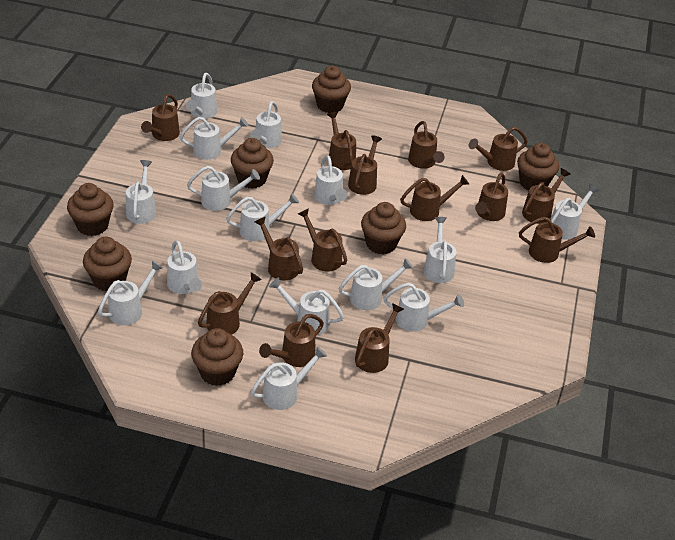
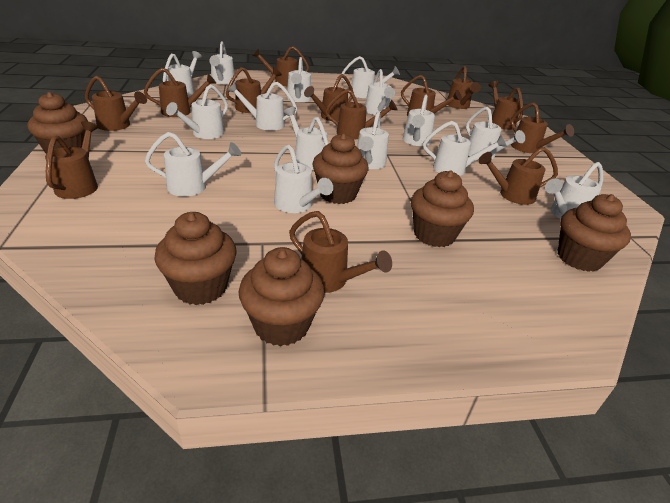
brown cupcake: 7 -> 6
brown watering can: 14 -> 13

